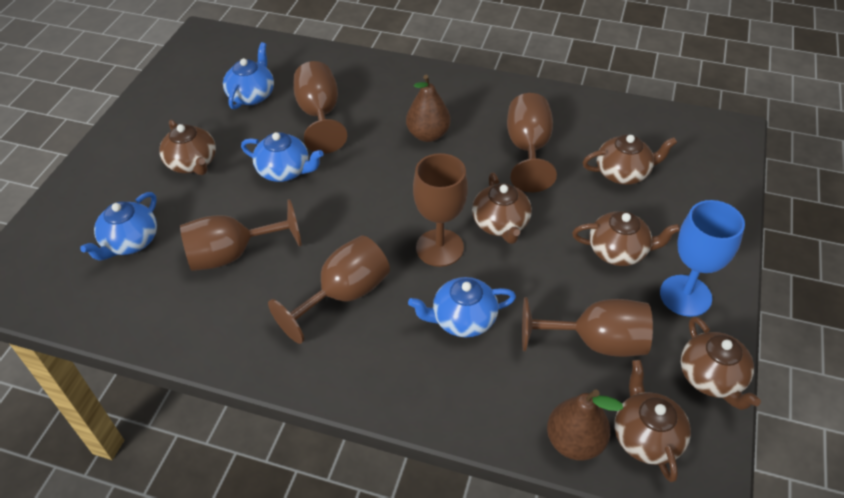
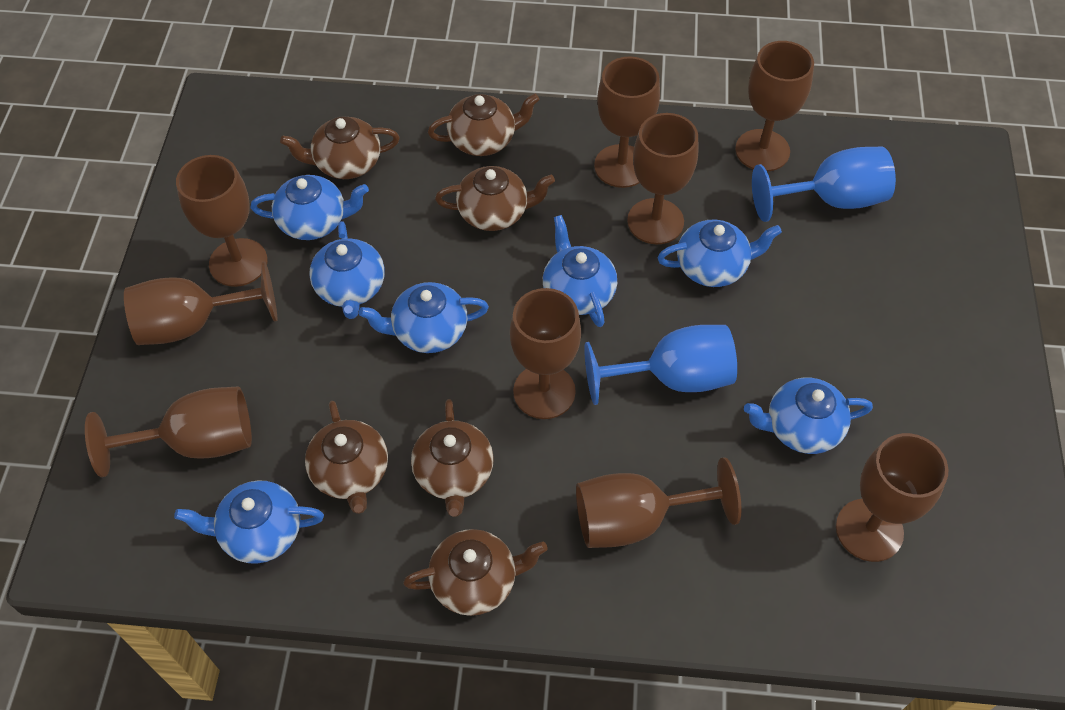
blue goblet: 1 -> 2
blue teapot: 4 -> 7
brown goblet: 6 -> 9
brown pear: 2 -> 0

